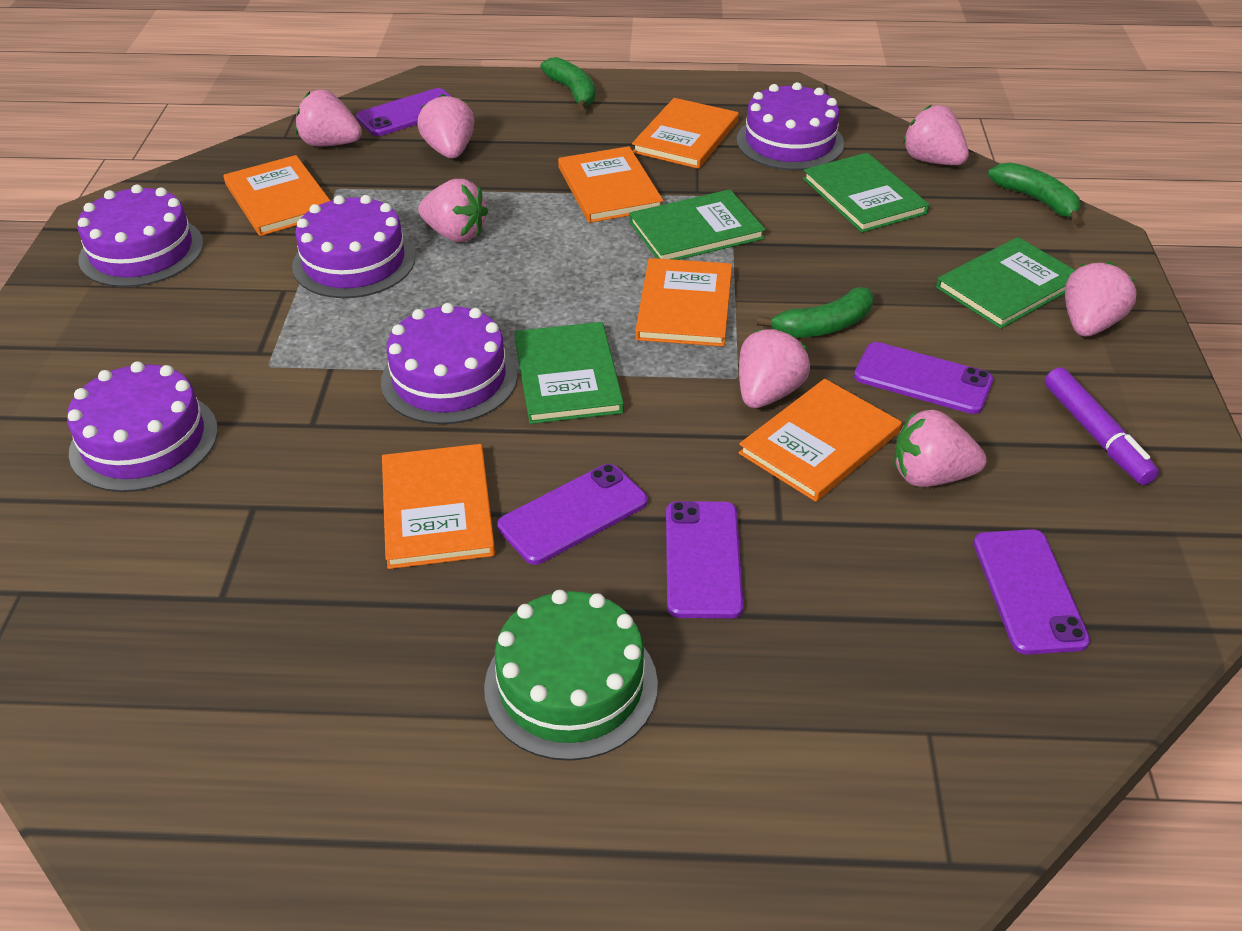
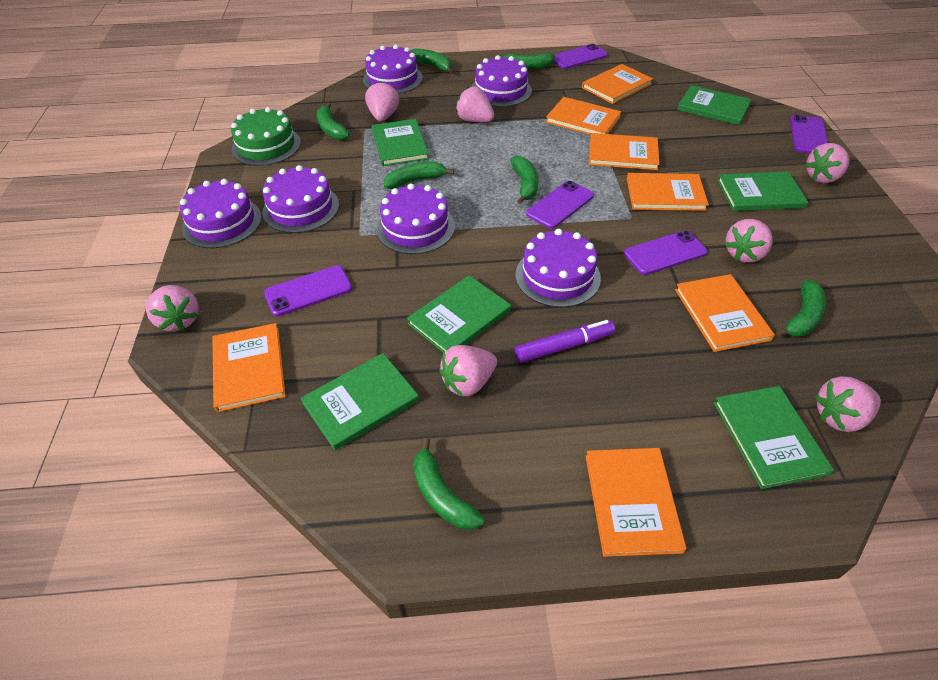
green banana: 3 -> 7
green book: 4 -> 6
orange book: 6 -> 7
purple cake: 5 -> 6

